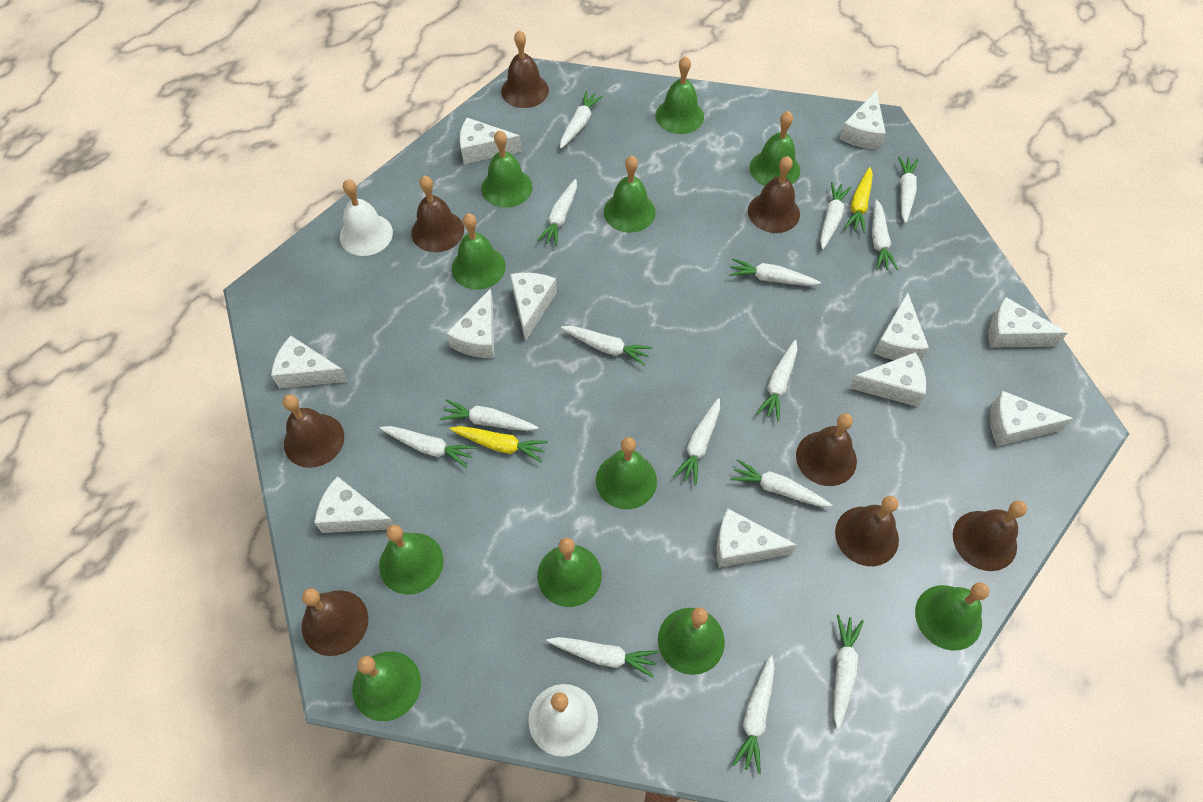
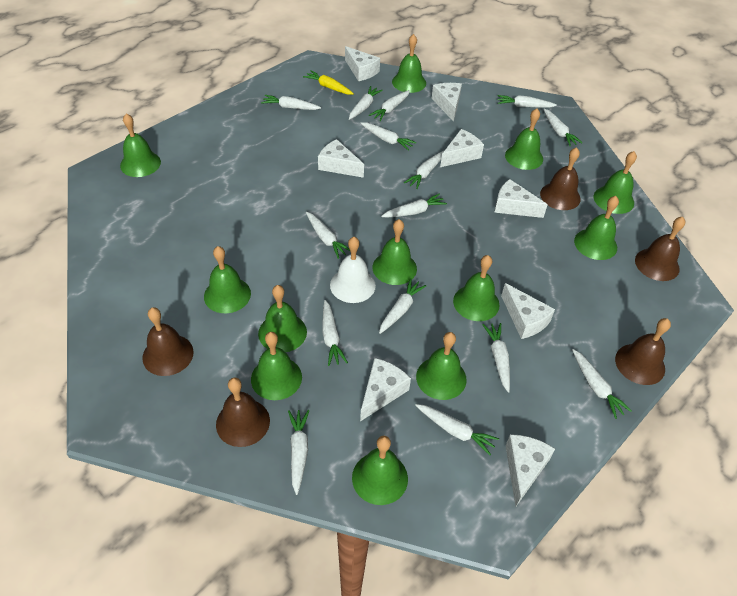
brown bell: 8 -> 5
green bell: 11 -> 12
white bell: 2 -> 1
white cheese: 11 -> 8
yellow carrot: 2 -> 1

